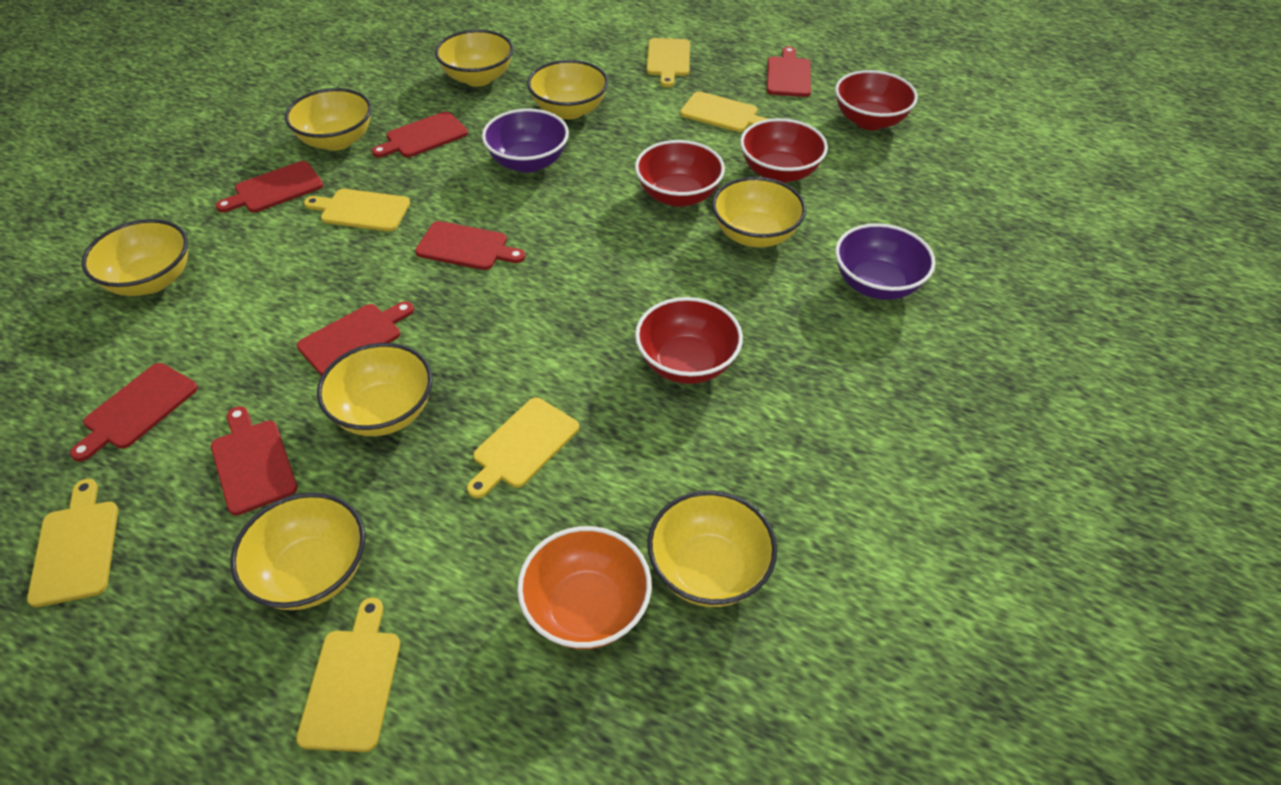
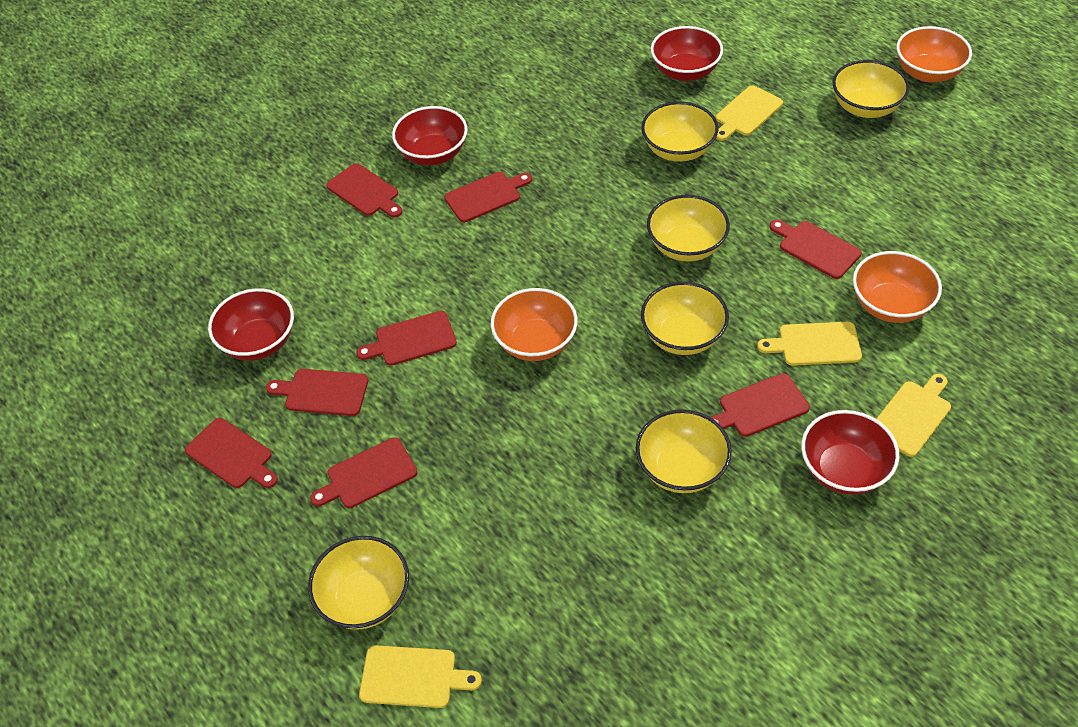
orange bowl: 1 -> 3
purple bowl: 2 -> 0
red cutting board: 7 -> 8
yellow bowl: 8 -> 6
yellow cutting board: 6 -> 4

